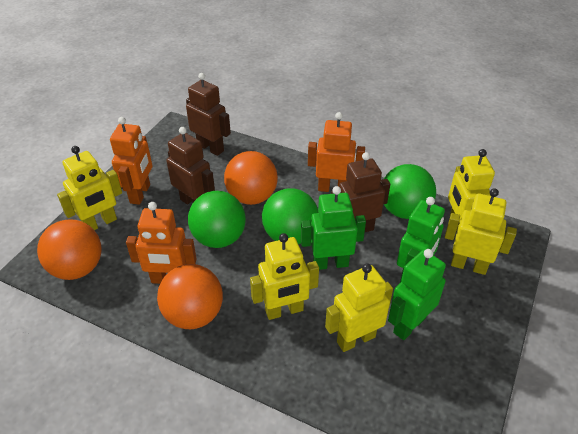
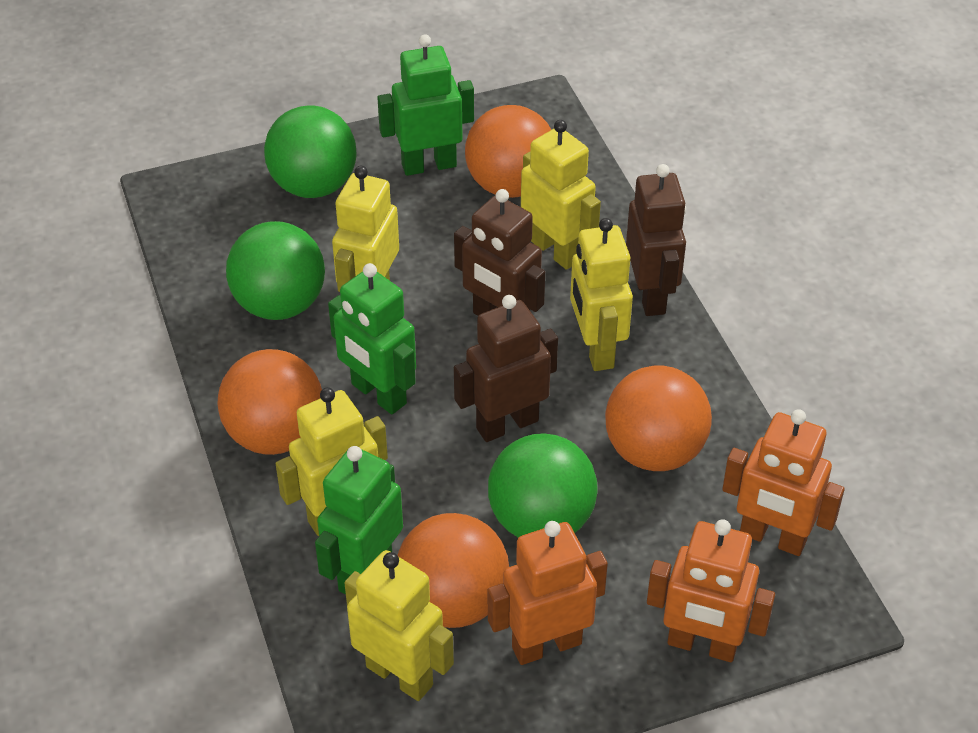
orange ball: 3 -> 4

